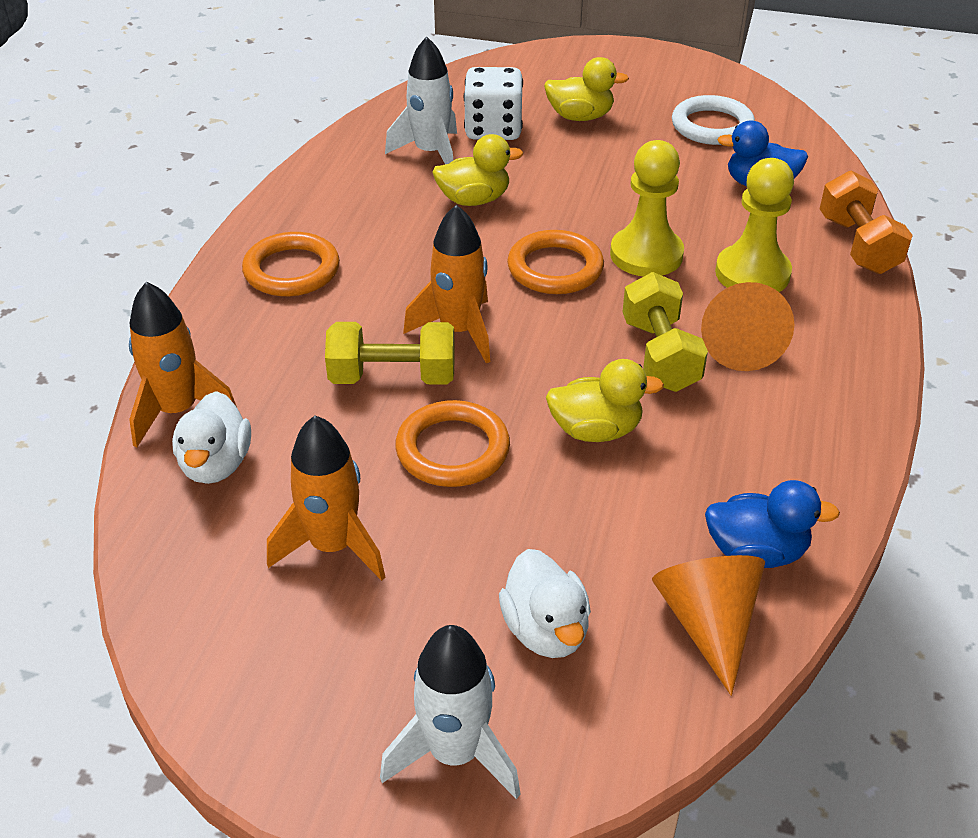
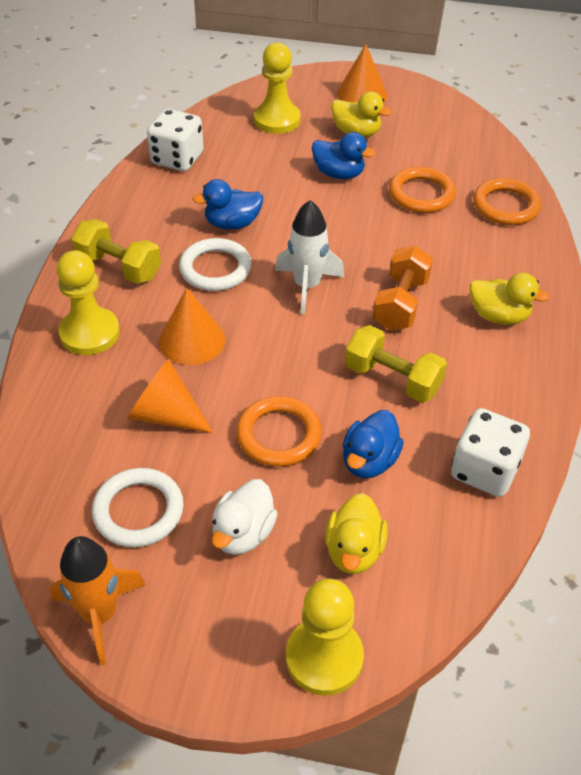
blue duck: 2 -> 3
orange cone: 2 -> 3
orange rocket: 3 -> 1
white dice: 1 -> 2
white duck: 2 -> 1
white ring: 1 -> 2
white rocket: 2 -> 1
yellow pawn: 2 -> 3

